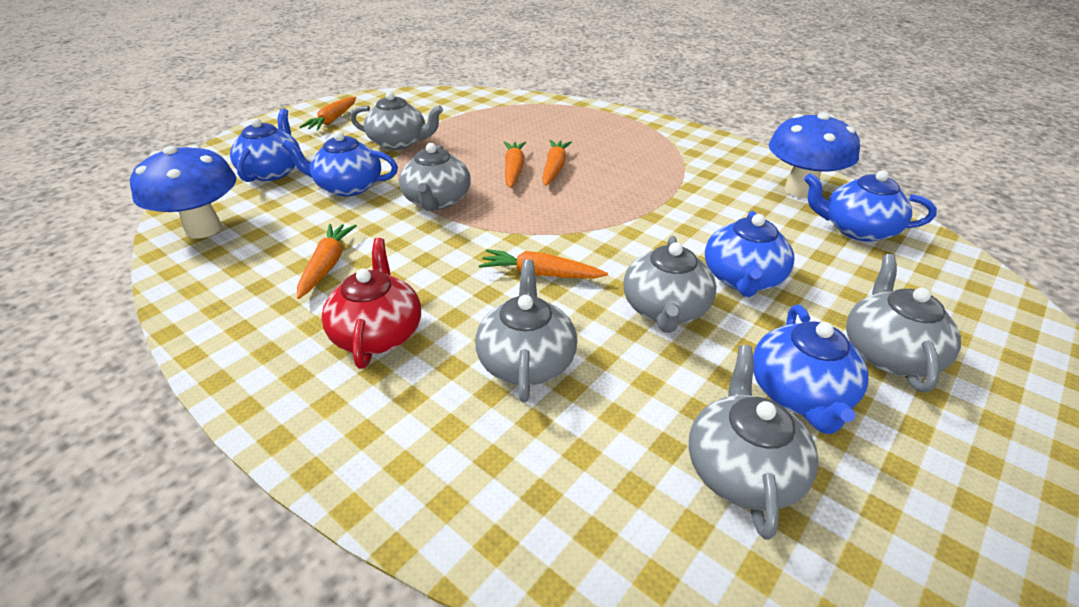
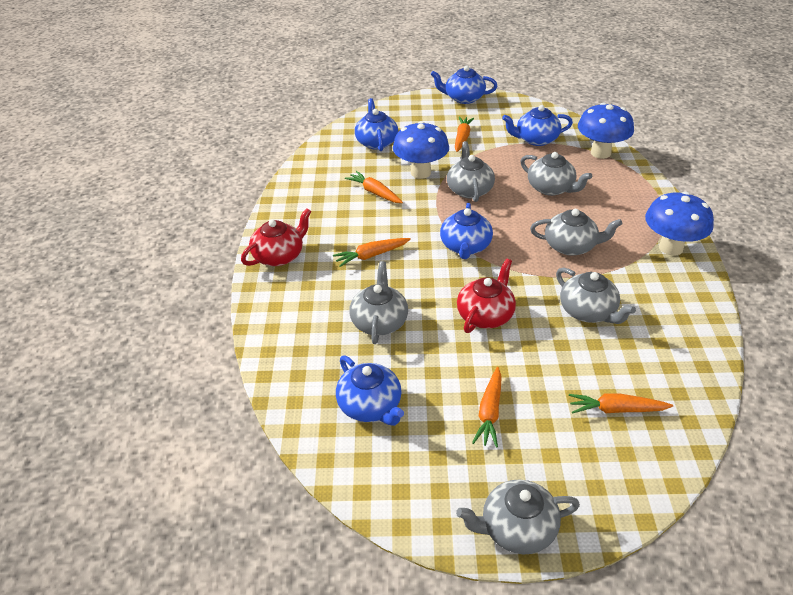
blue mushroom: 2 -> 3
red teapot: 1 -> 2

